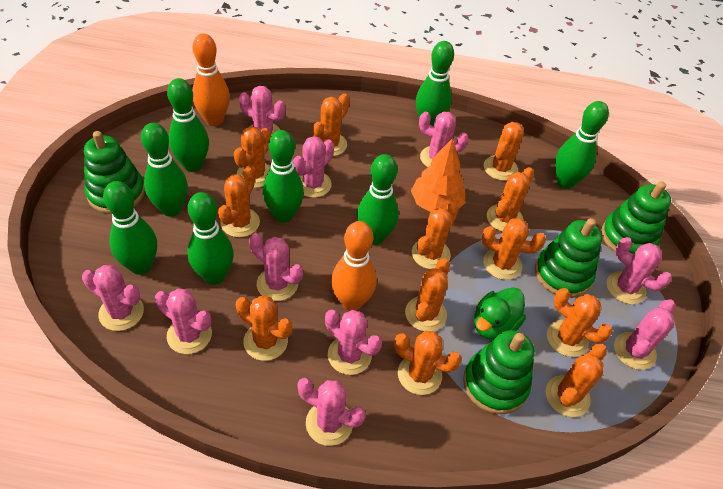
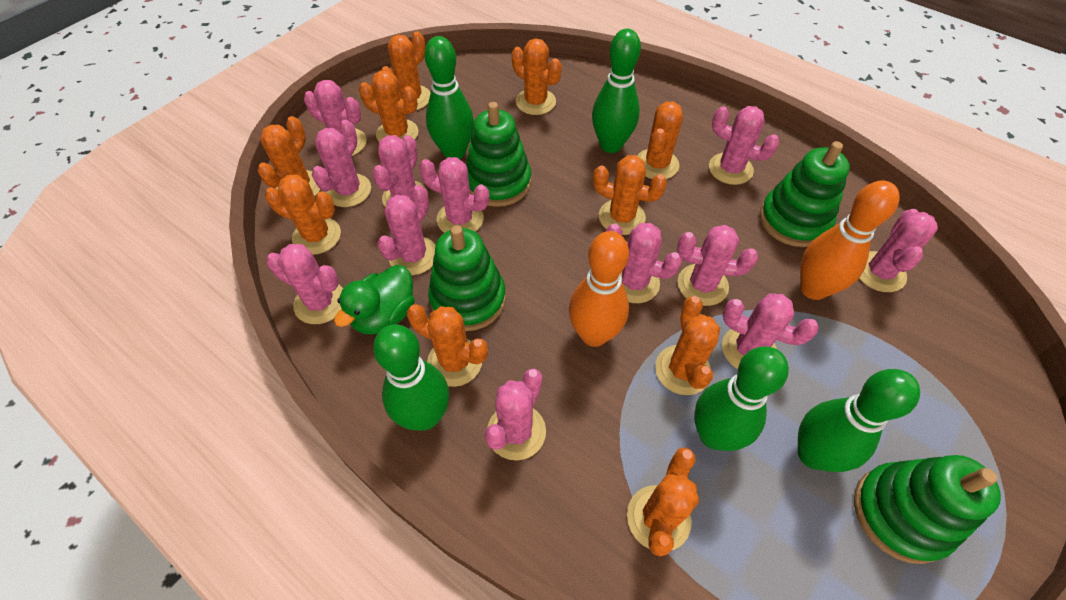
green bowling pin: 8 -> 5
orange cactus: 12 -> 10
orange tree: 1 -> 0
pink cactus: 10 -> 12

